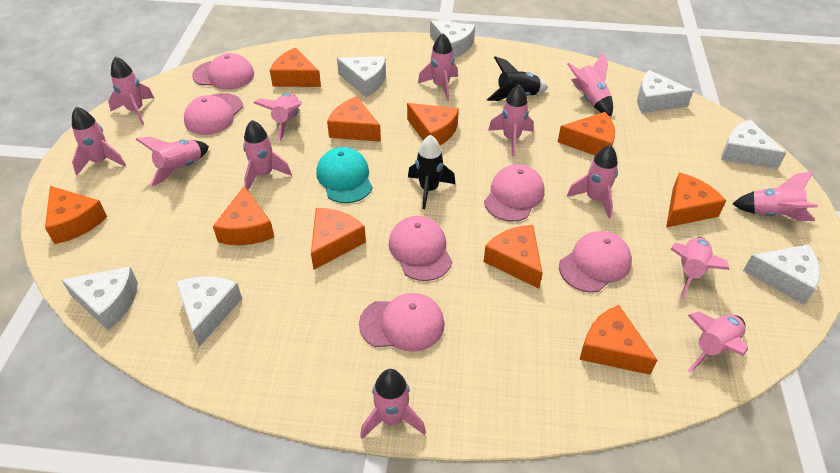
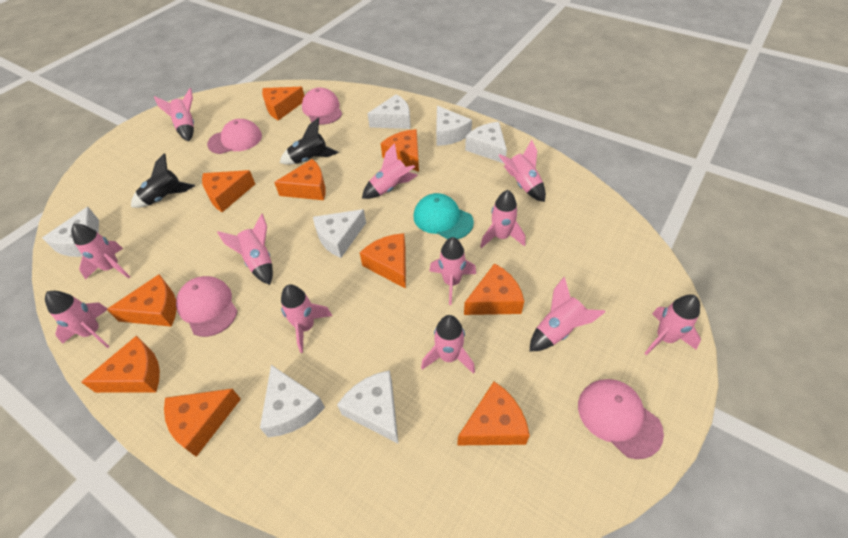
pink cap: 6 -> 4
pink rocket: 13 -> 12

